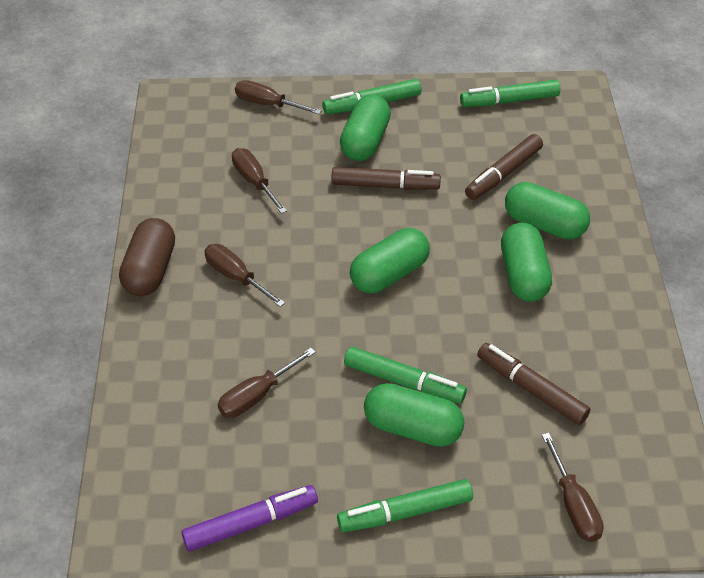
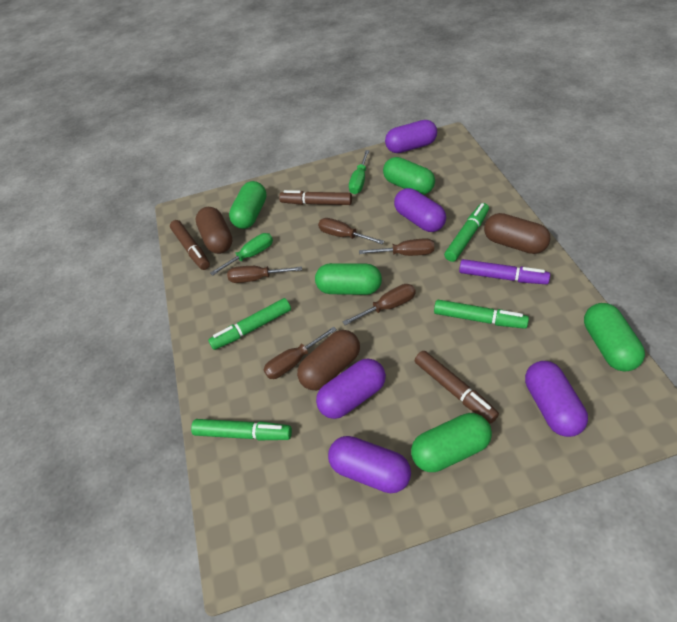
brown capsule: 1 -> 3
green screwdriver: 0 -> 2
purple capsule: 0 -> 5

